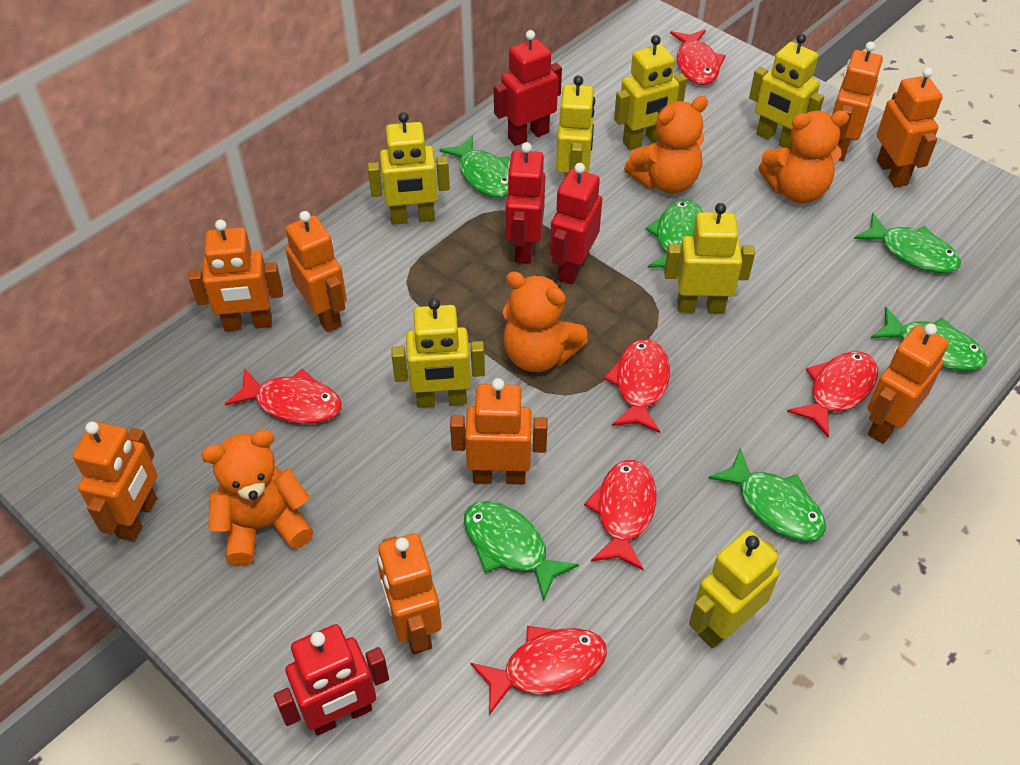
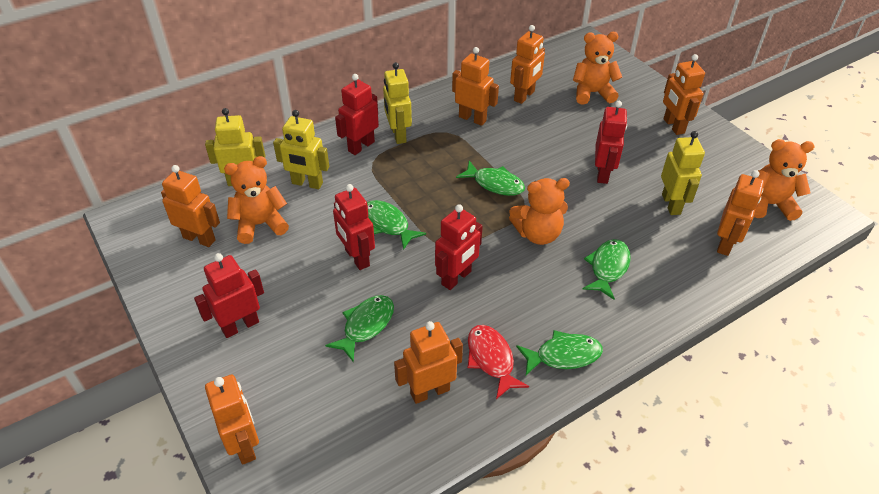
green fish: 6 -> 5
orange robot: 8 -> 7
red fish: 6 -> 1
red robot: 4 -> 5
yellow robot: 7 -> 4

